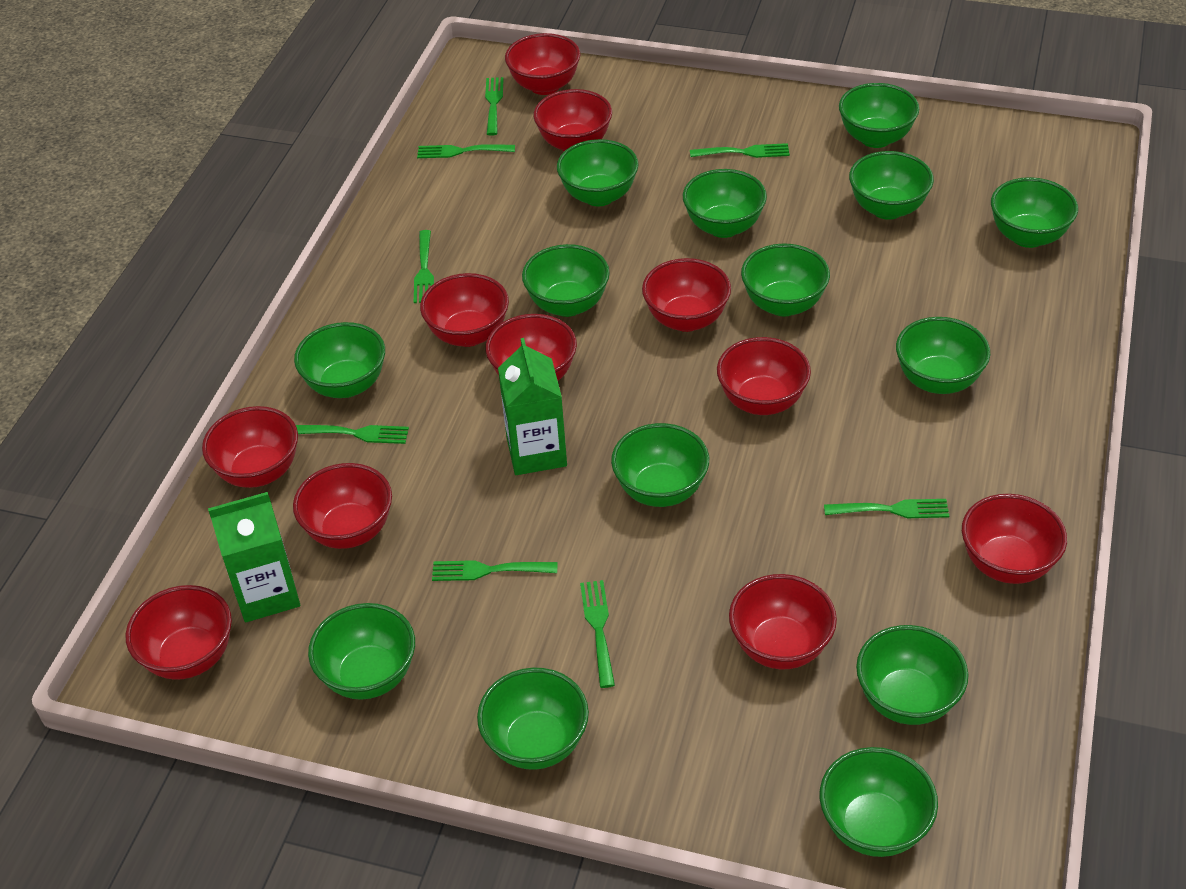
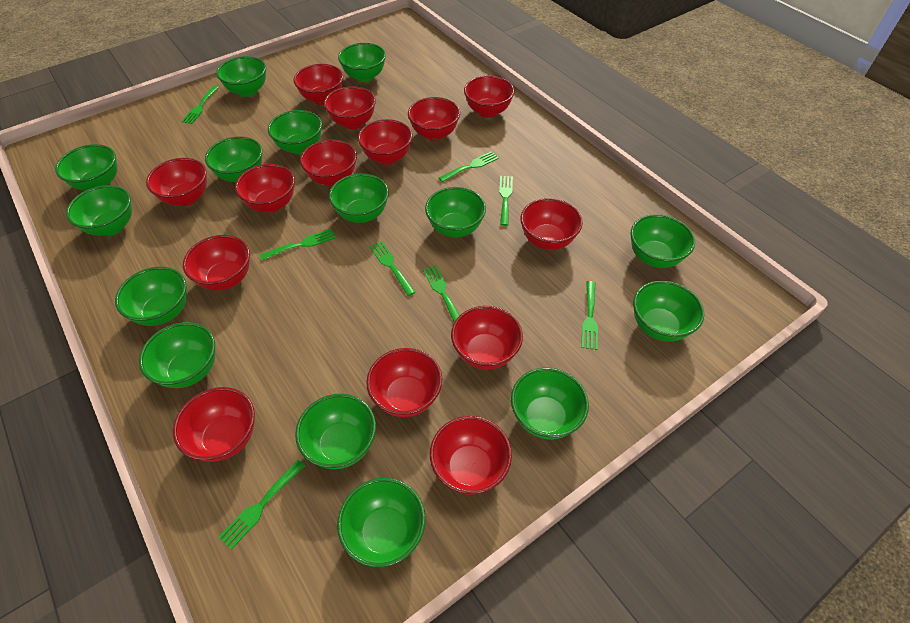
green bowl: 14 -> 15
green carton: 2 -> 0
red bowl: 11 -> 14

